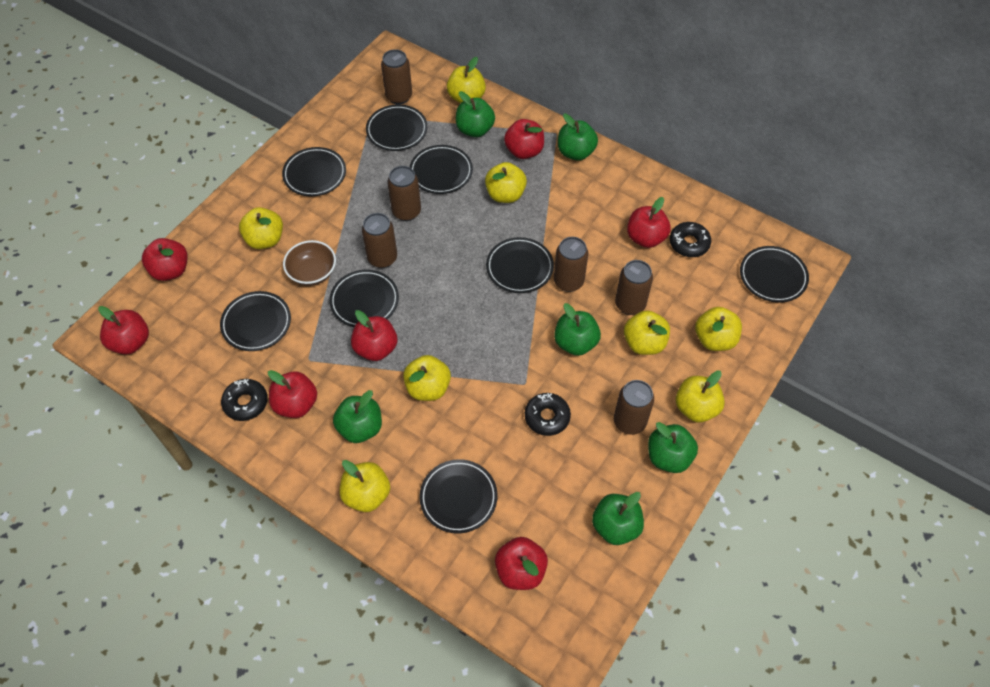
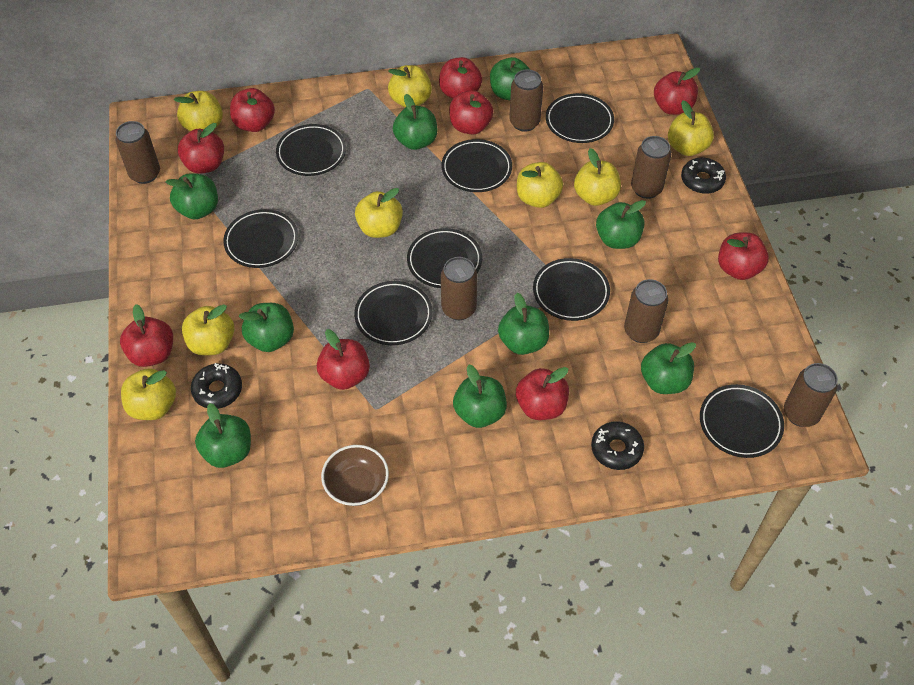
green apple: 6 -> 9
red apple: 7 -> 9

